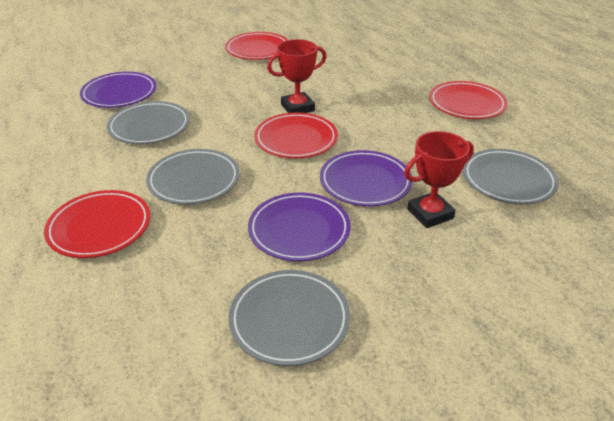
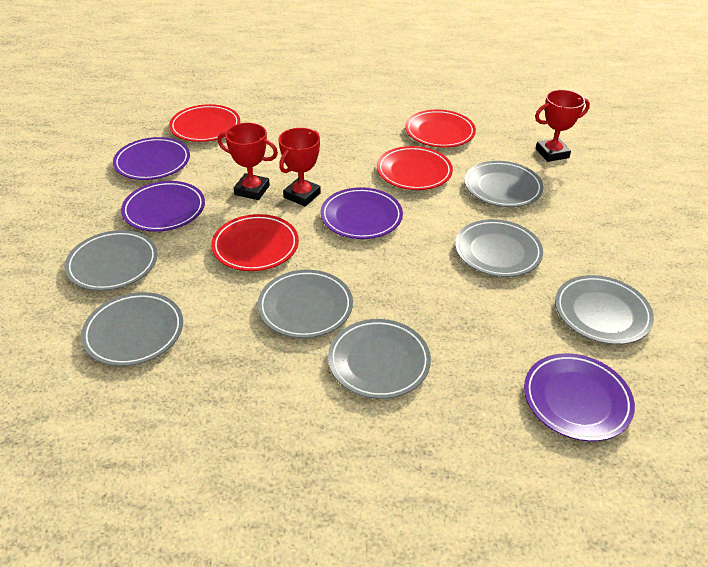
grey plate: 4 -> 7
purple plate: 3 -> 4
red trophy: 2 -> 3

